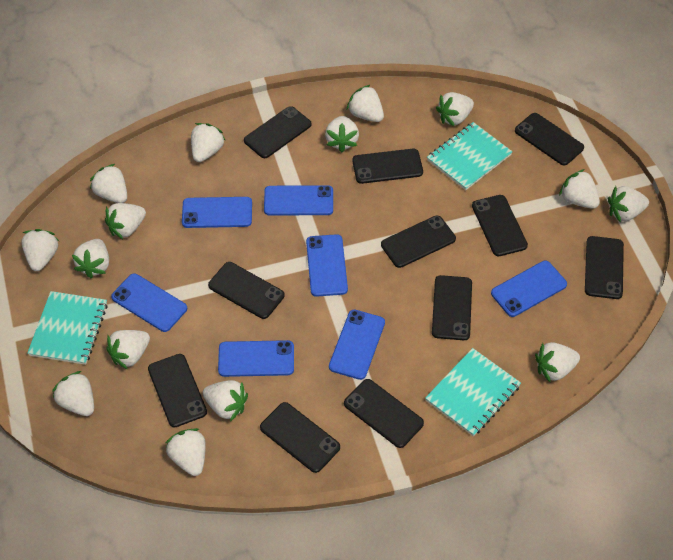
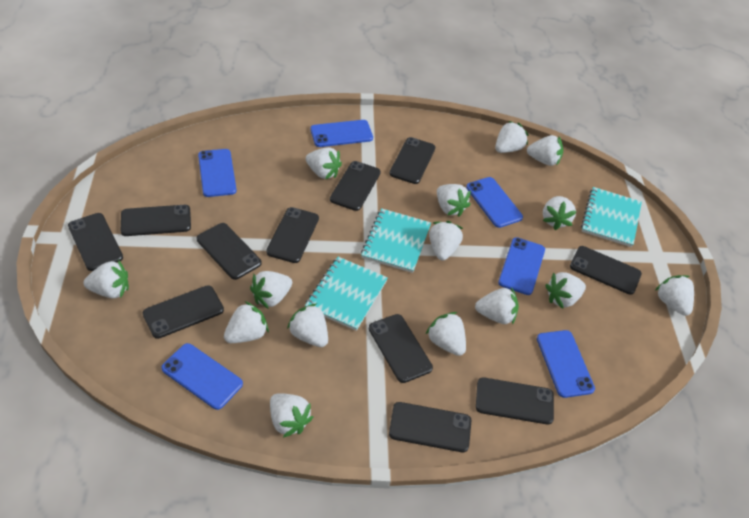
blue phone: 7 -> 6

